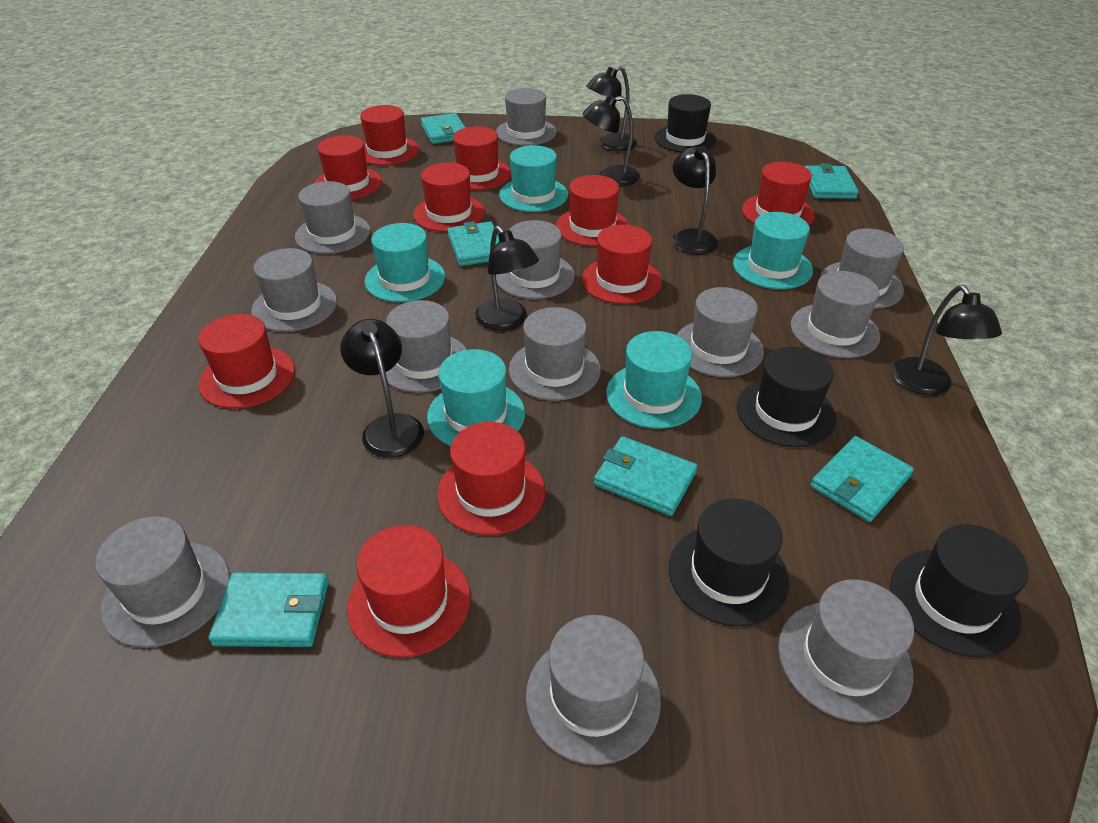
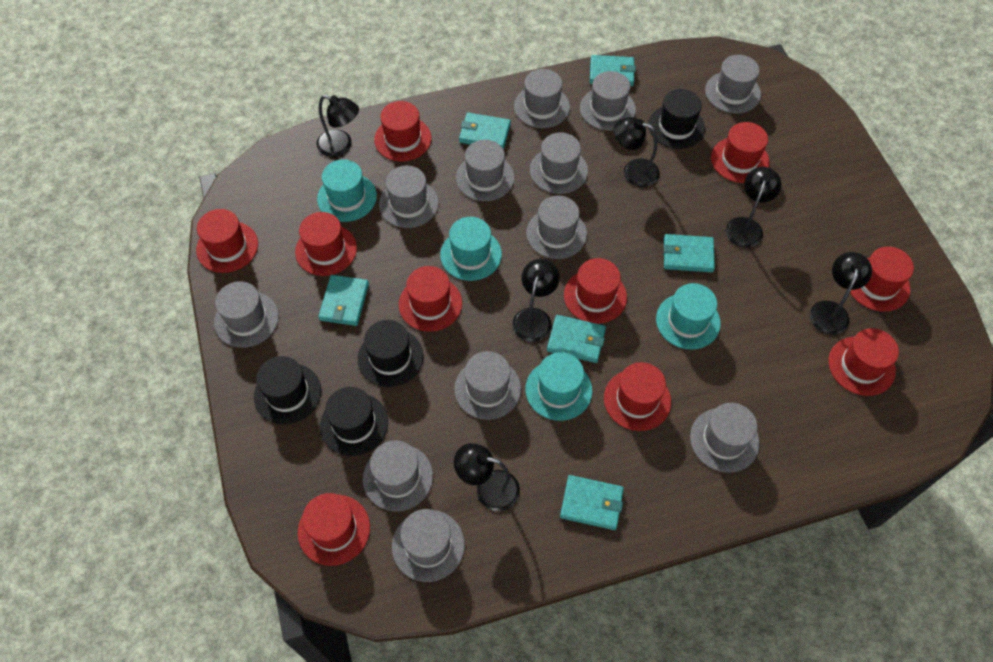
turquoise hat: 5 -> 4

